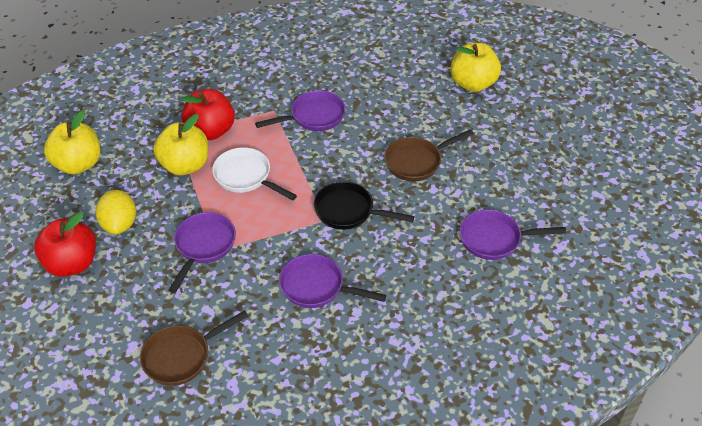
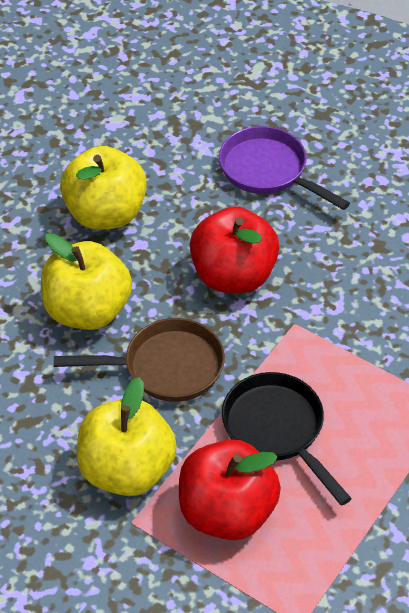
brown pan: 2 -> 1
purple pan: 4 -> 1
white pan: 1 -> 0
yellow lemon: 1 -> 0

